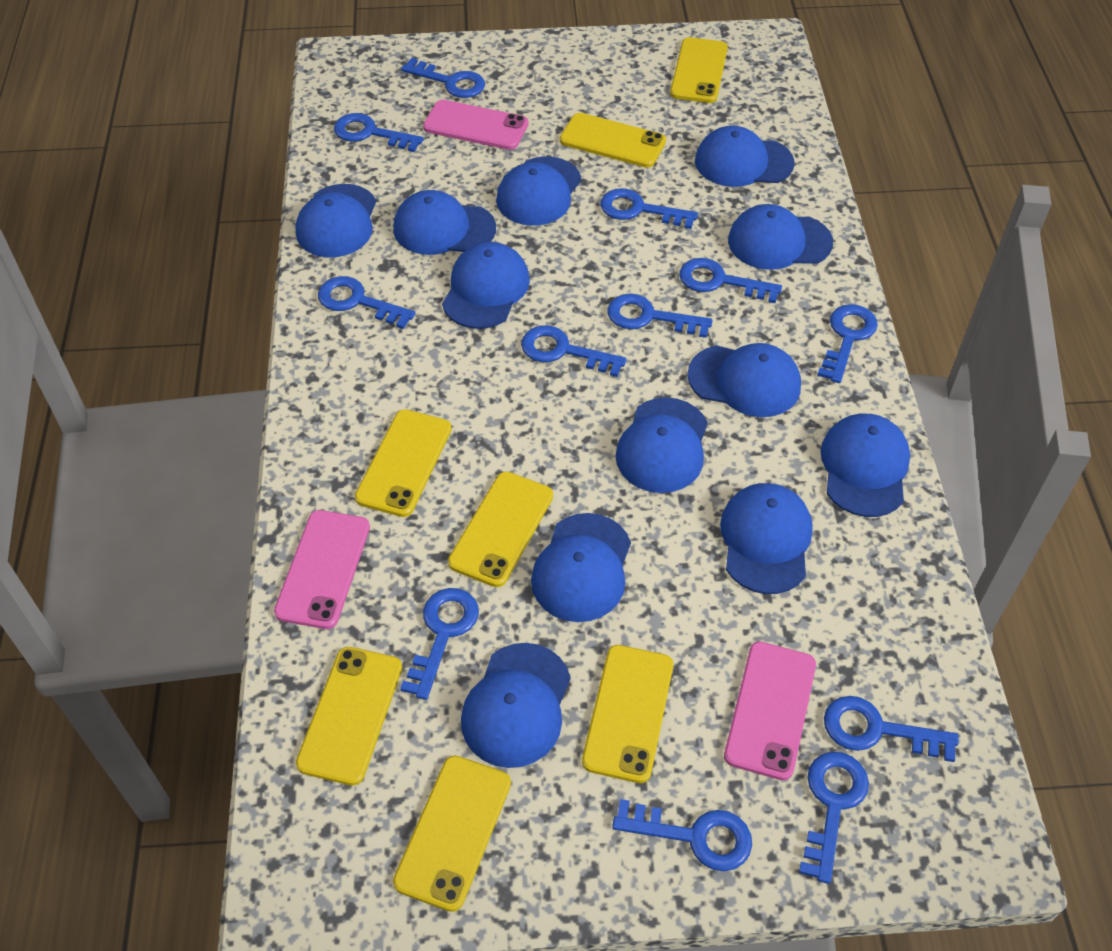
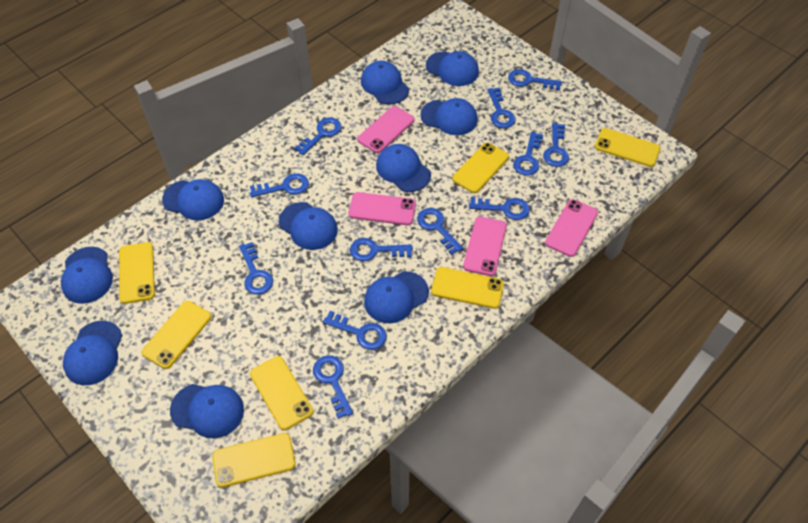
blue cap: 12 -> 10
pink phone: 3 -> 4

